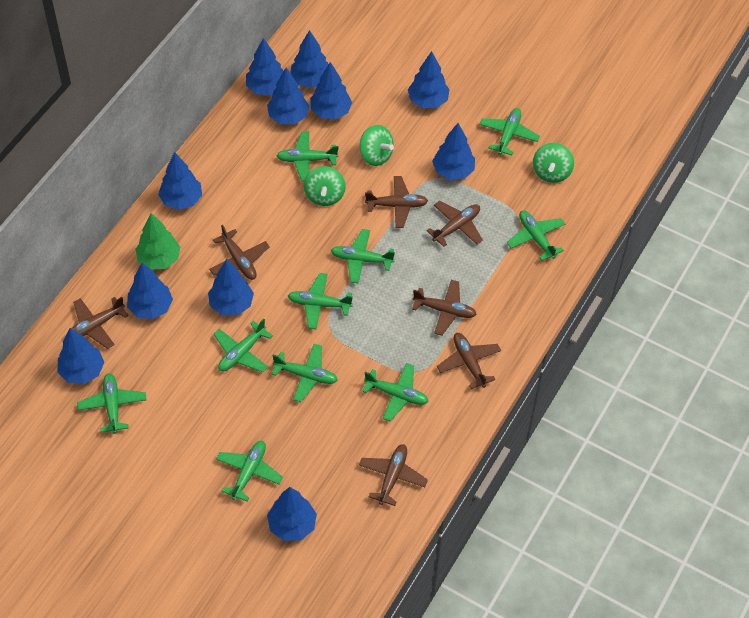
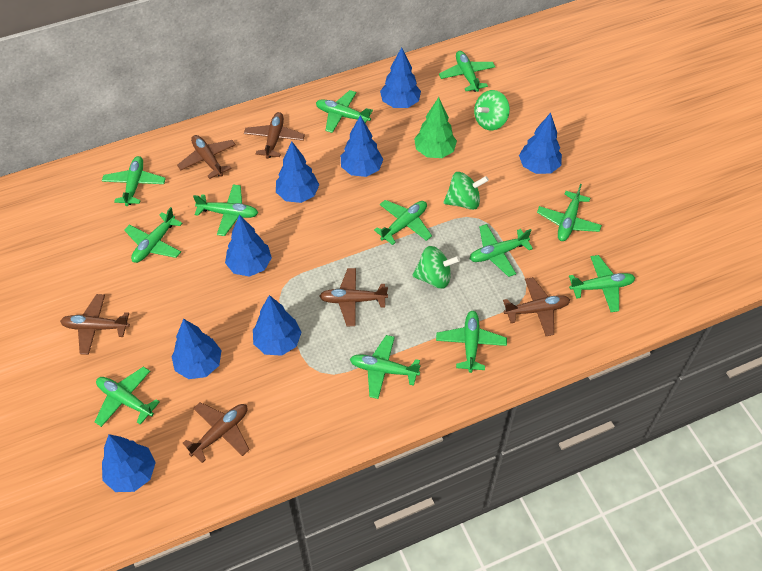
blue tree: 11 -> 8
brown plane: 7 -> 6
green plane: 10 -> 12

